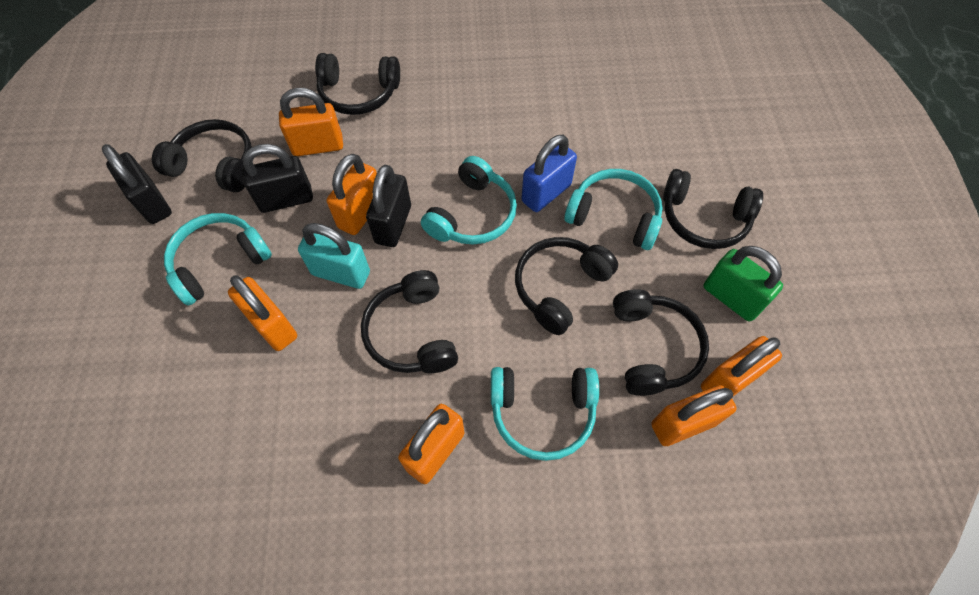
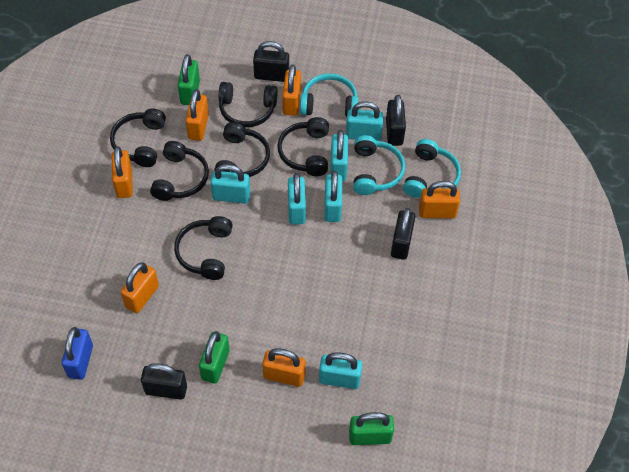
black padlock: 3 -> 4
green padlock: 1 -> 3
turquoise headphones: 4 -> 3
turquoise padlock: 1 -> 6

